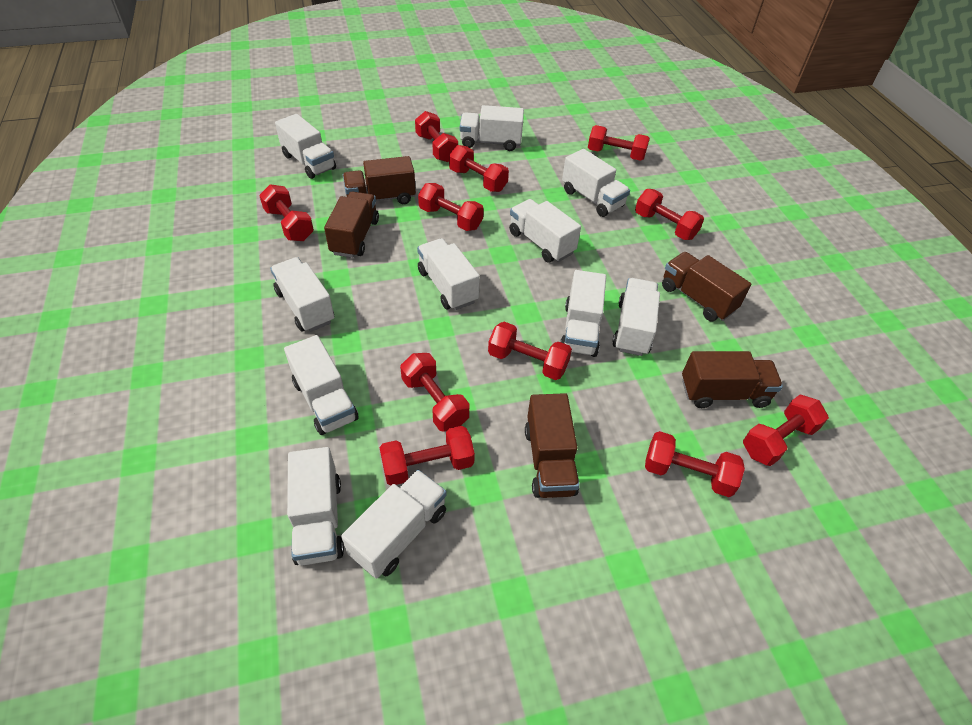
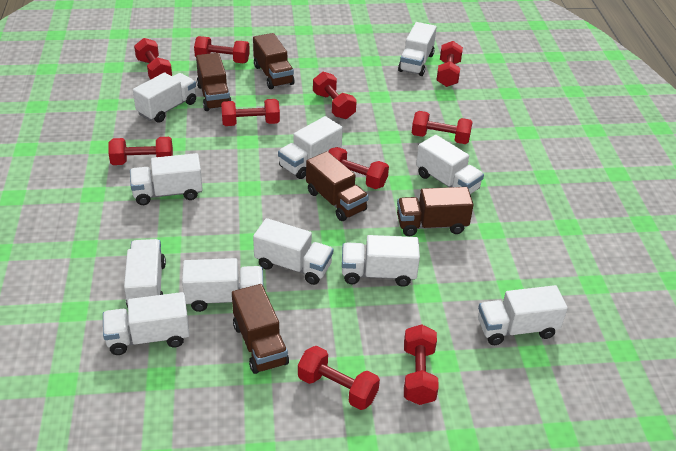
red dumbbell: 11 -> 10

